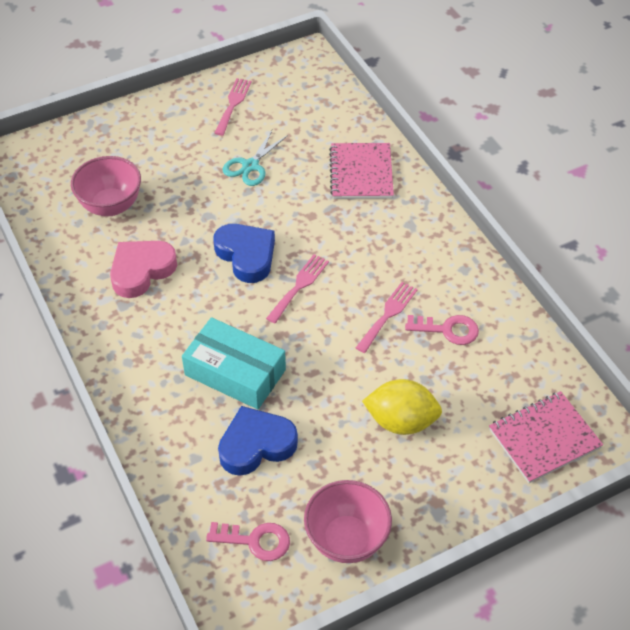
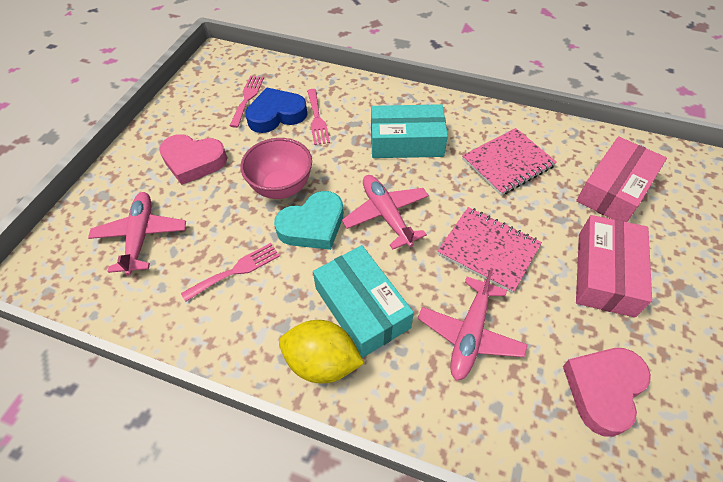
blue heart: 2 -> 1
pink bowl: 2 -> 1
pink box: 0 -> 2
pink heart: 1 -> 2
pink key: 2 -> 0
pink plane: 0 -> 3
turquoise box: 1 -> 2
turquoise heart: 0 -> 1
turquoise scissors: 1 -> 0

